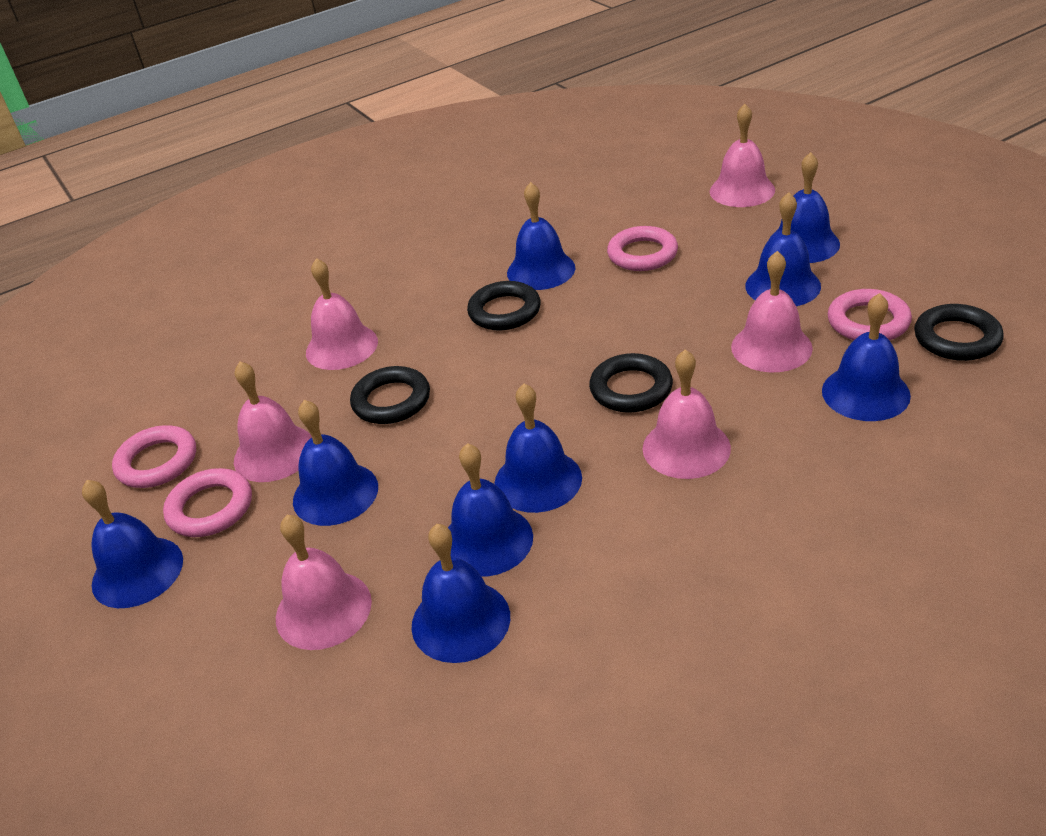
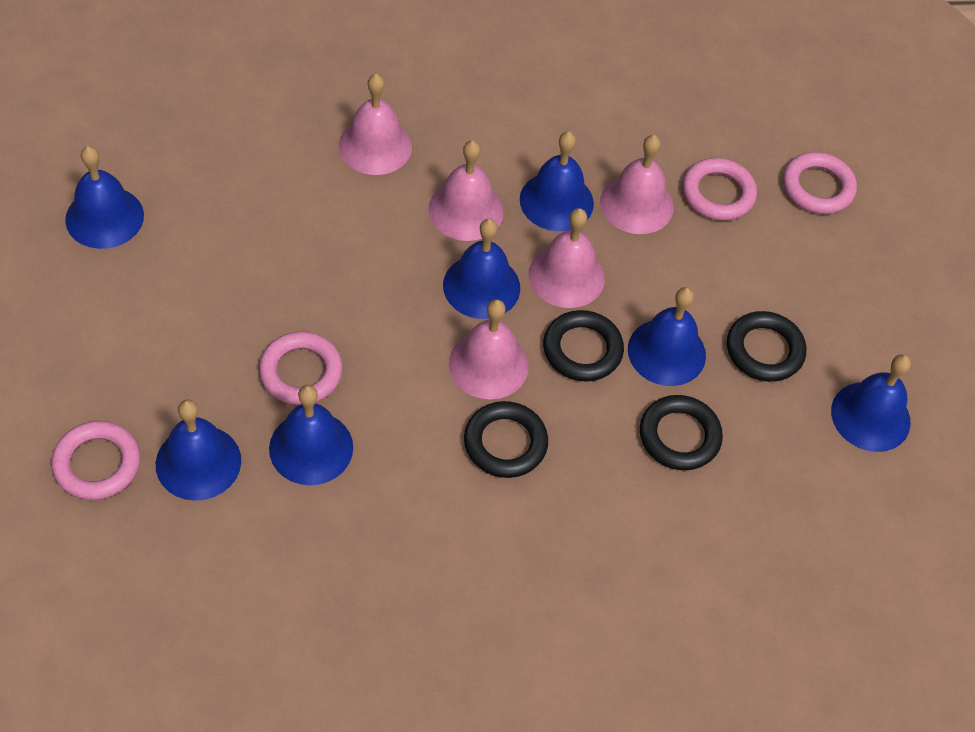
blue bell: 9 -> 7
pink bell: 6 -> 5

